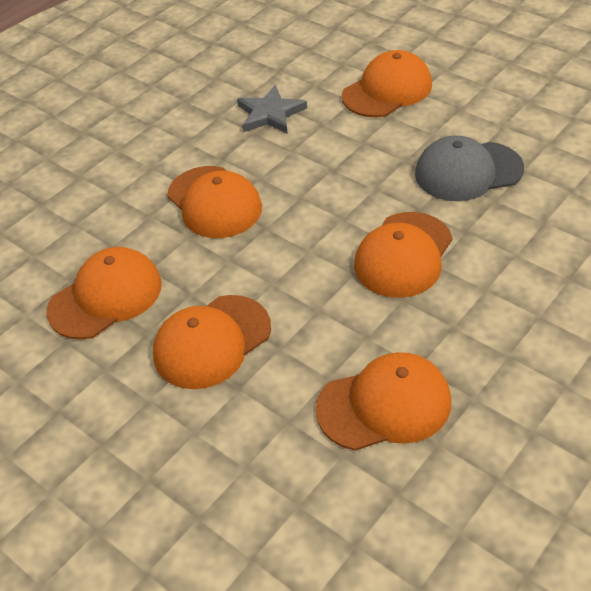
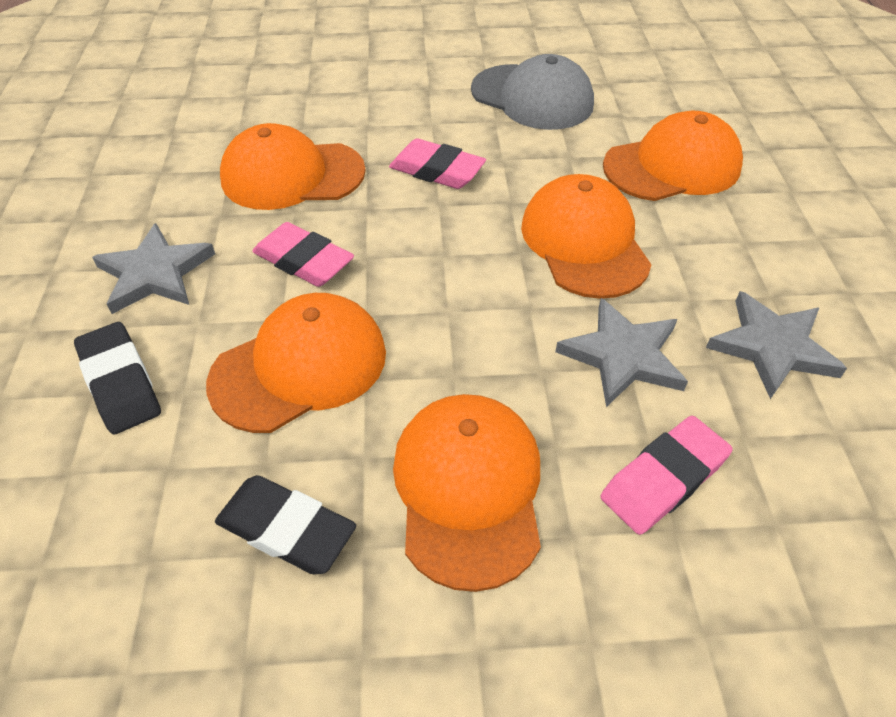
black eraser: 0 -> 2
grey star: 1 -> 3
orange cap: 6 -> 5
pink eraser: 0 -> 3

